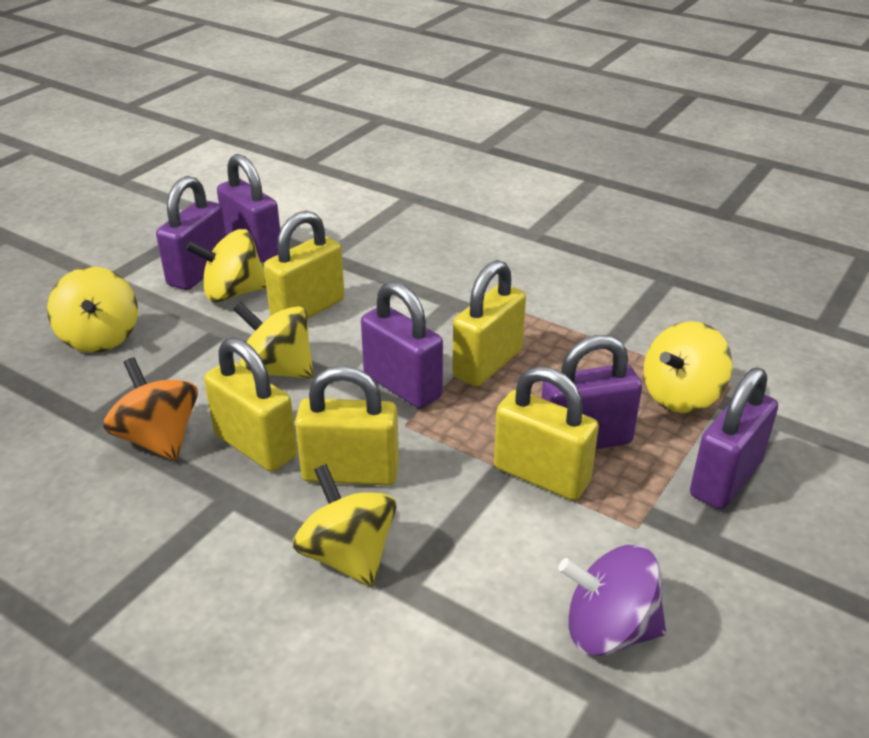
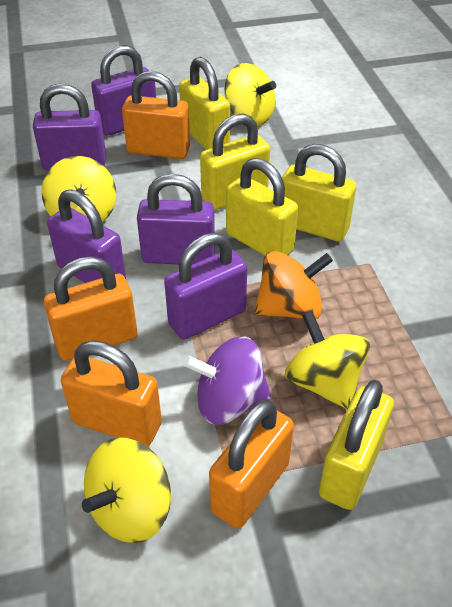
orange padlock: 0 -> 4
yellow spinning top: 5 -> 4

